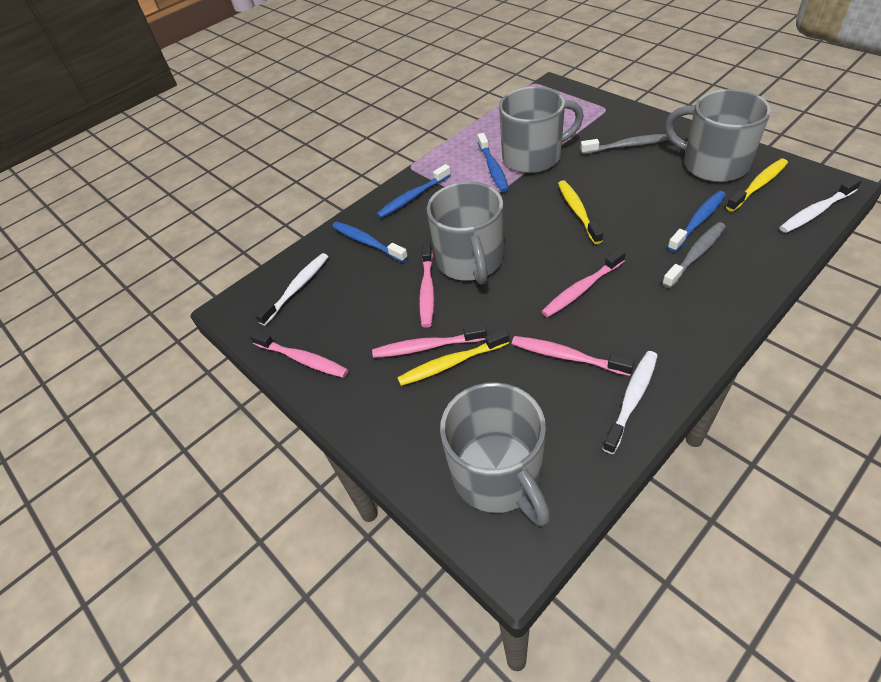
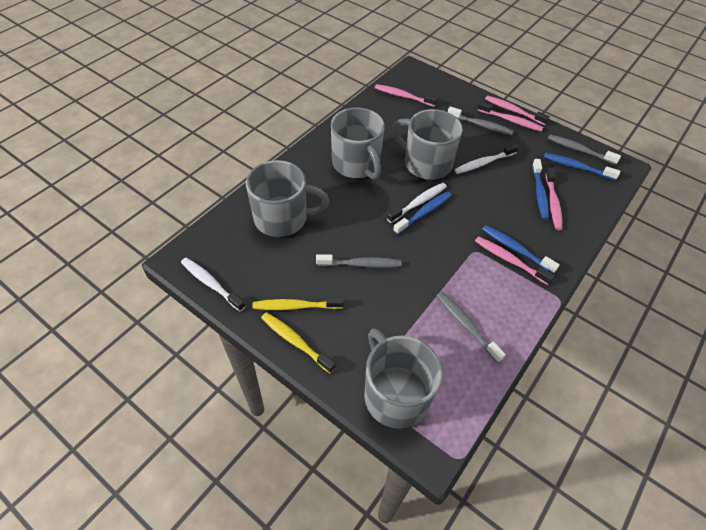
grey toothbrush: 2 -> 4
yellow toothbrush: 3 -> 2

